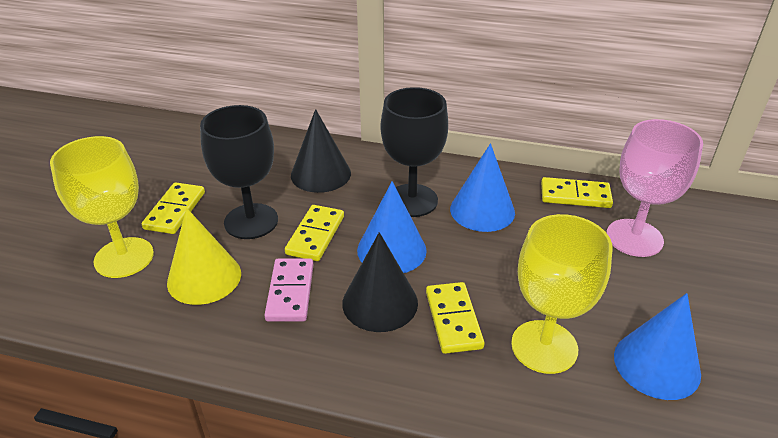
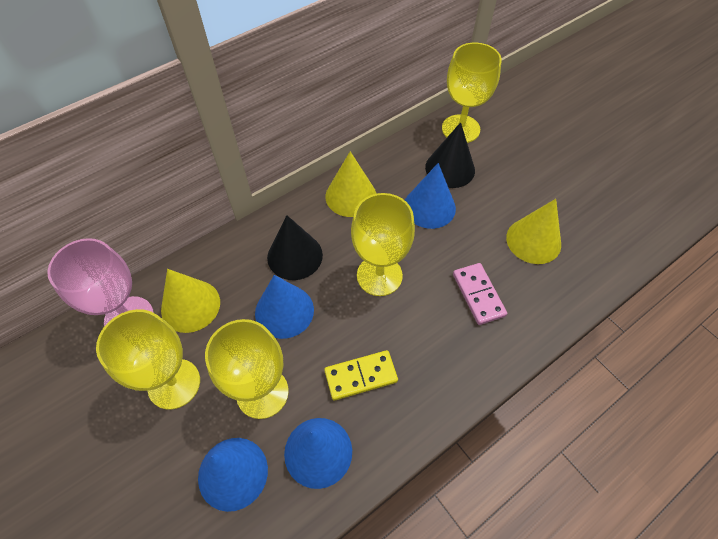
black goblet: 2 -> 0
blue cone: 3 -> 4
yellow cone: 1 -> 3
yellow domino: 4 -> 1
yellow goblet: 2 -> 4

